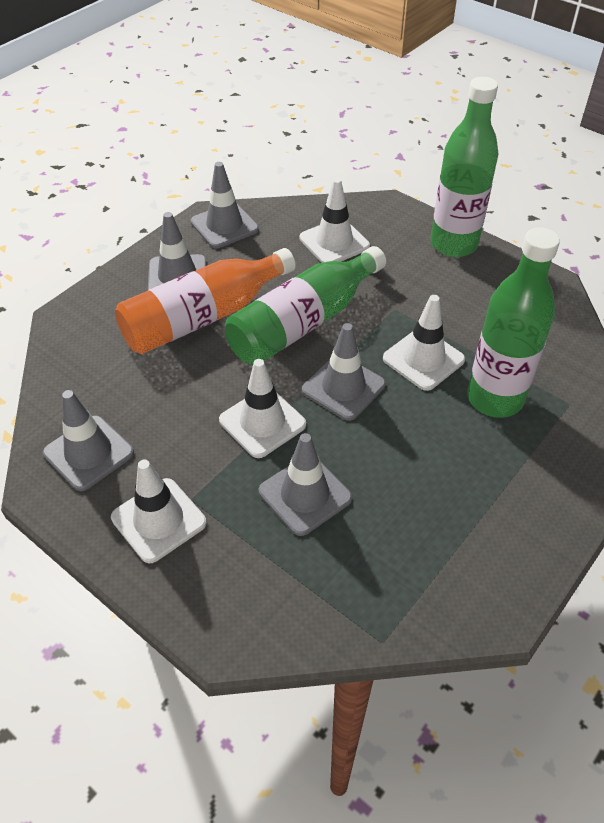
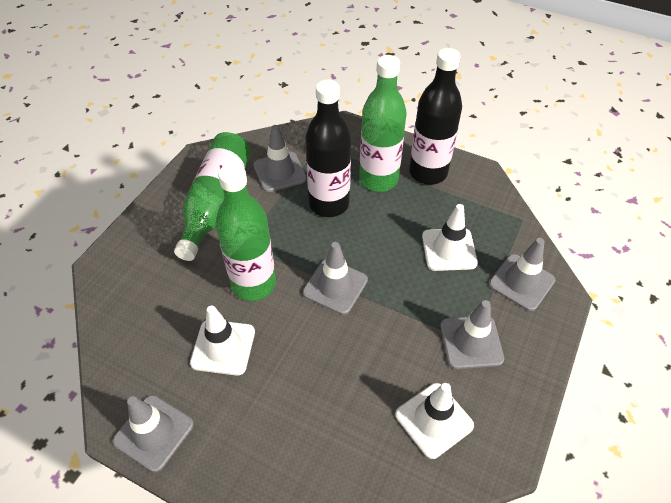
black bottle: 0 -> 2
orange bottle: 1 -> 0
white traffic cone: 4 -> 3

